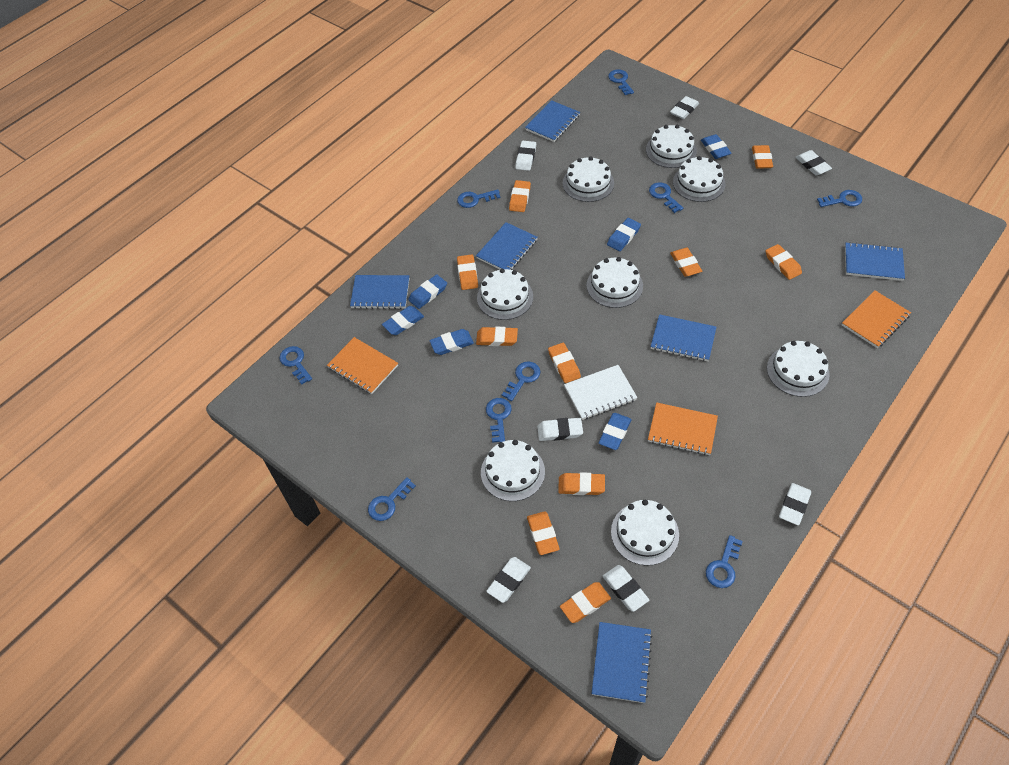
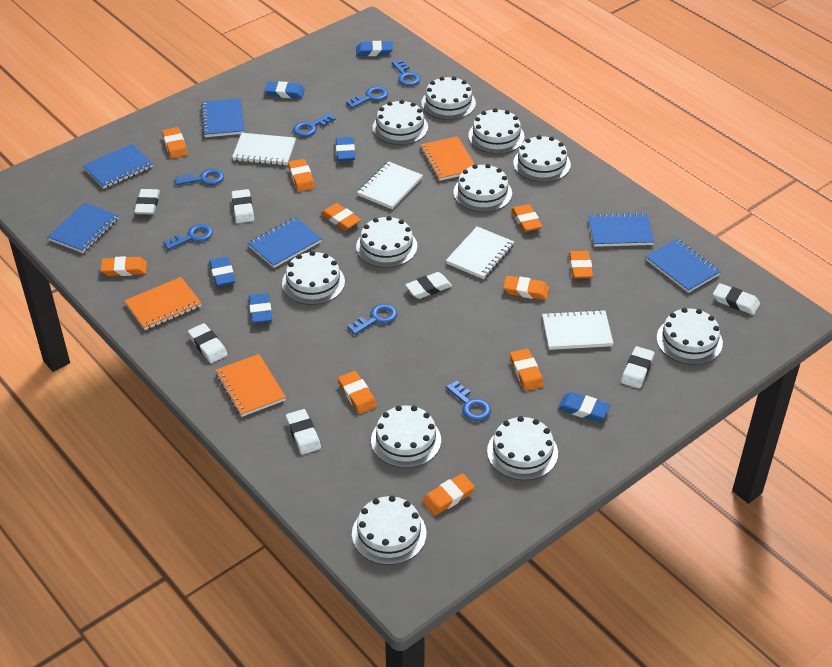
blue key: 9 -> 7
white cake: 8 -> 11
white notebook: 1 -> 4

